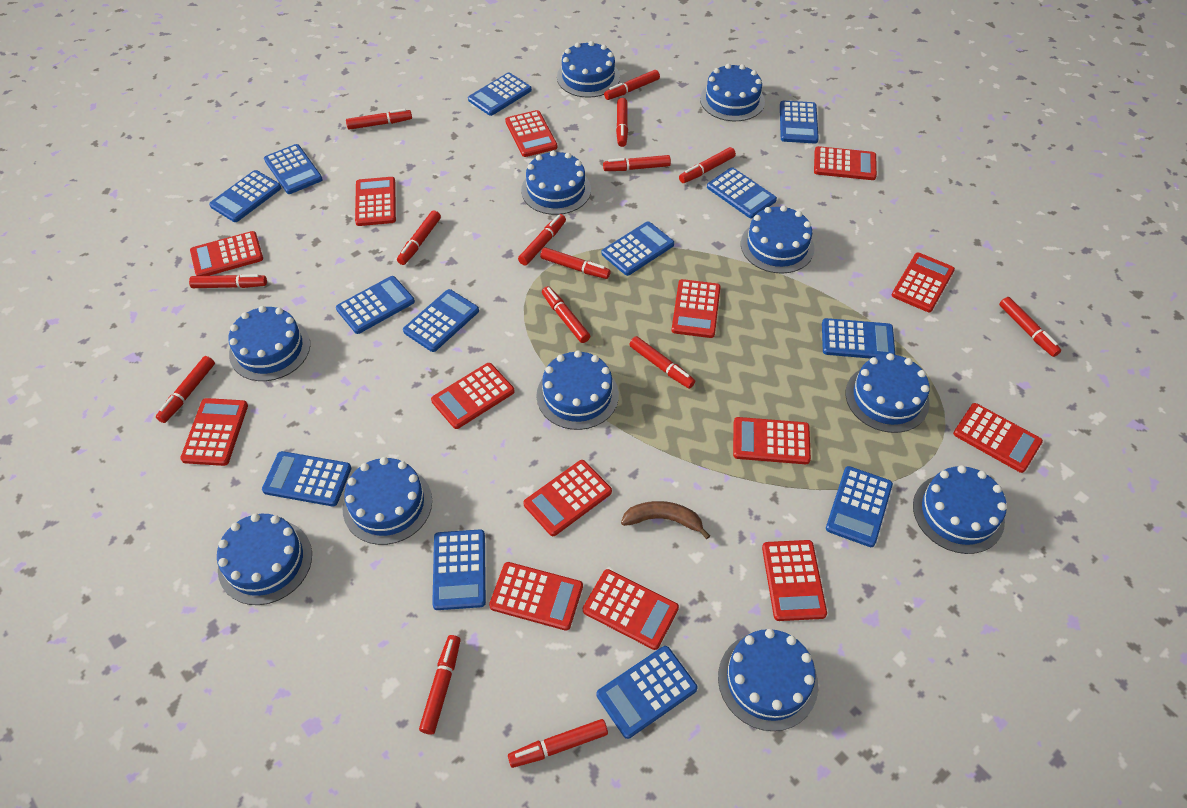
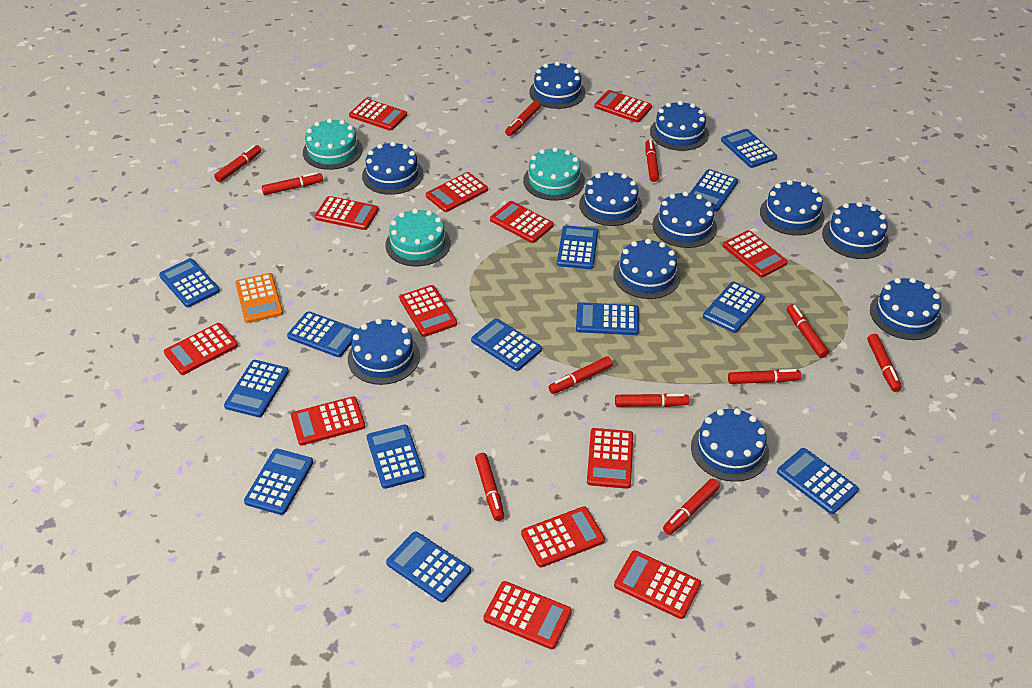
brown banana: 1 -> 0
orange calculator: 0 -> 1
red calculator: 14 -> 13
red marker: 15 -> 11
turquoise cake: 0 -> 3

